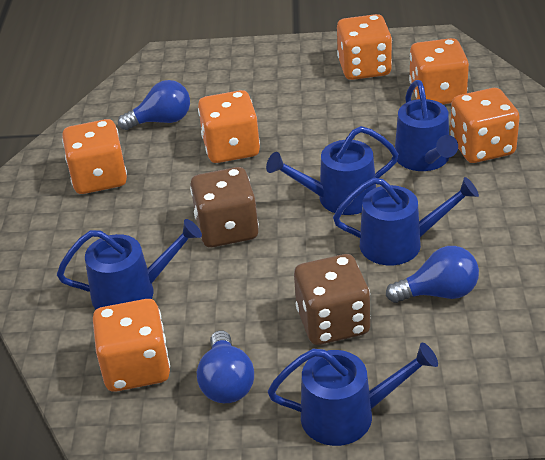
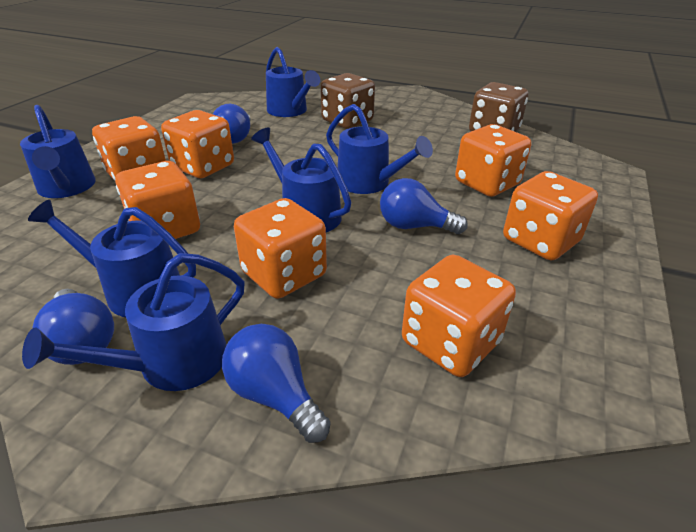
blue light bulb: 3 -> 4
blue watering can: 5 -> 6
orange dice: 6 -> 7

